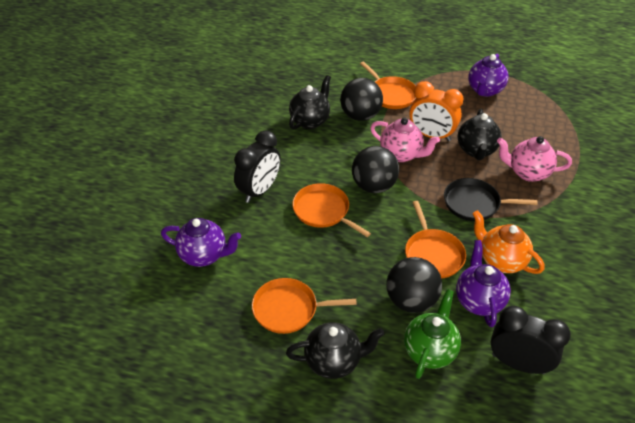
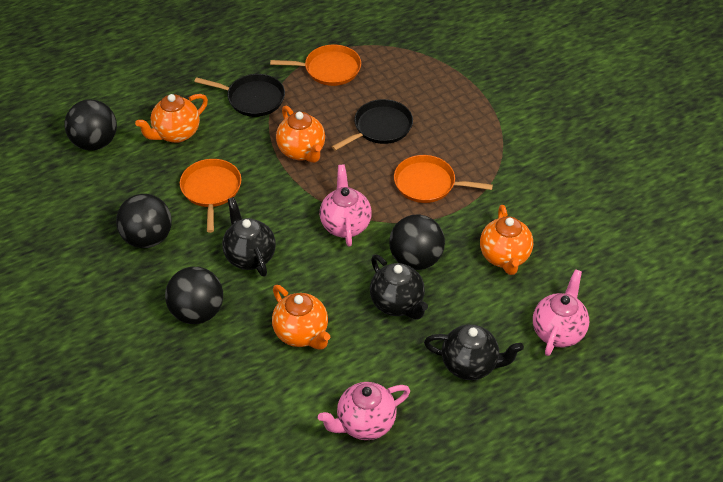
black ball: 3 -> 4
black clock: 2 -> 0
black pan: 1 -> 2
green teapot: 1 -> 0
orange clock: 1 -> 0
orange pan: 4 -> 3
orange teapot: 1 -> 4
pink teapot: 2 -> 3
purple teapot: 3 -> 0

